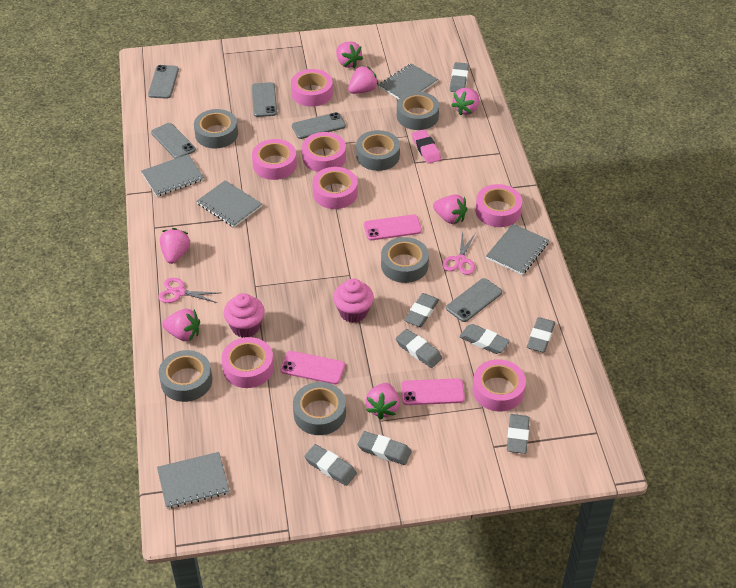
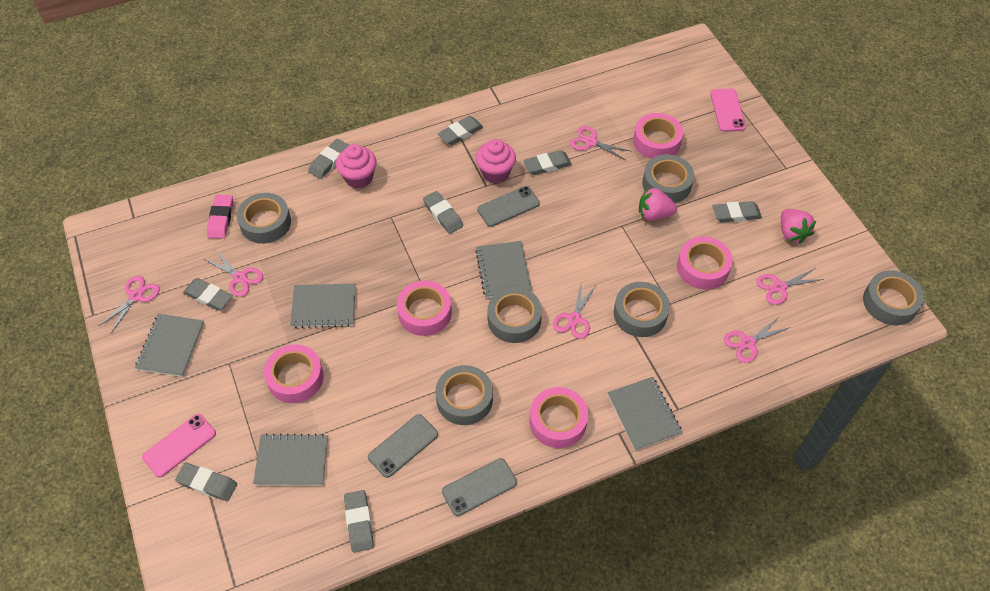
grey phone: 5 -> 3
pink phone: 3 -> 2
pink scissors: 2 -> 6
pink strawberry: 7 -> 2
pink tape: 7 -> 5

